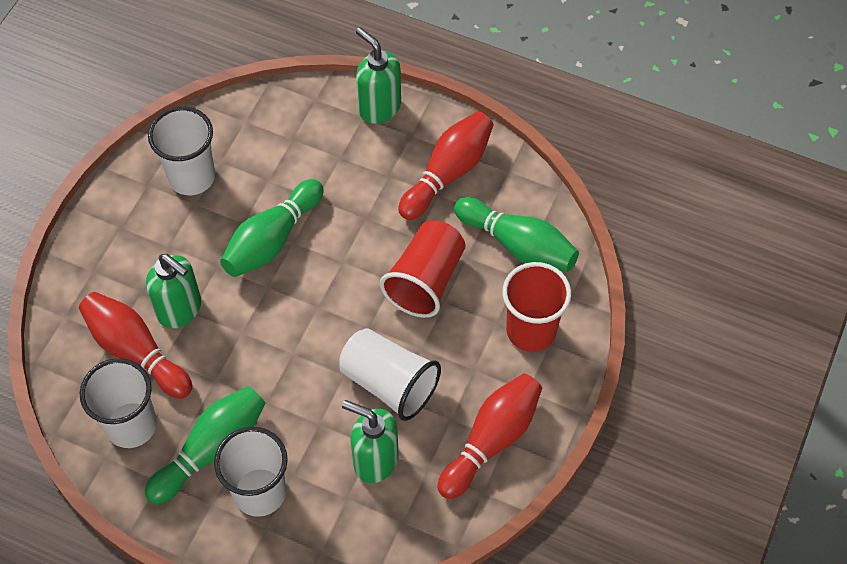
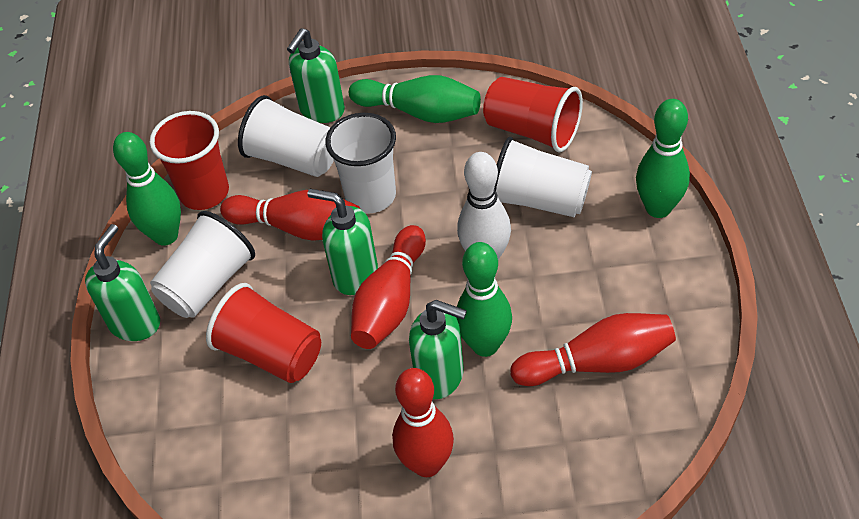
green bowling pin: 3 -> 4
green soap dispenser: 3 -> 4
red bowling pin: 3 -> 4
red cup: 2 -> 3
white bowling pin: 0 -> 1

